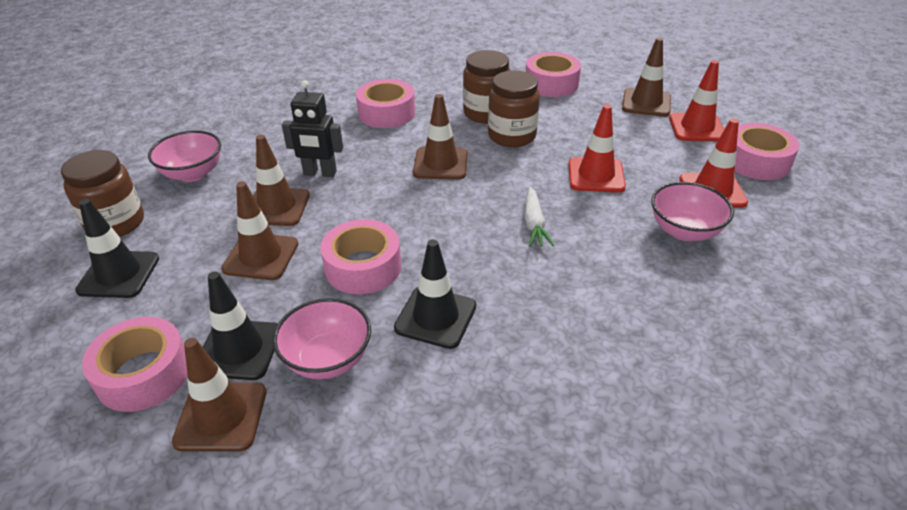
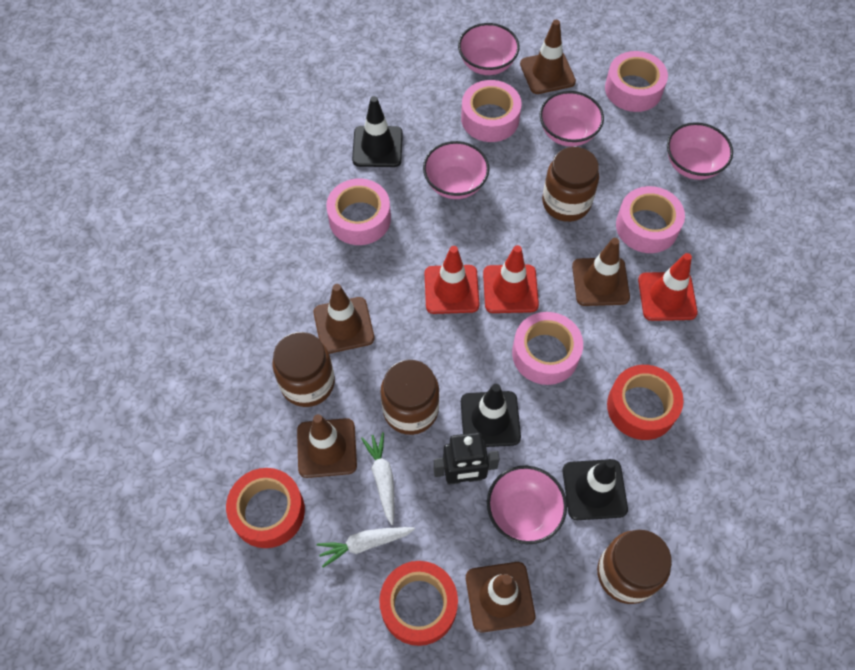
brown jar: 3 -> 4
pink bowl: 3 -> 5
red tape: 0 -> 3
white carrot: 1 -> 2

